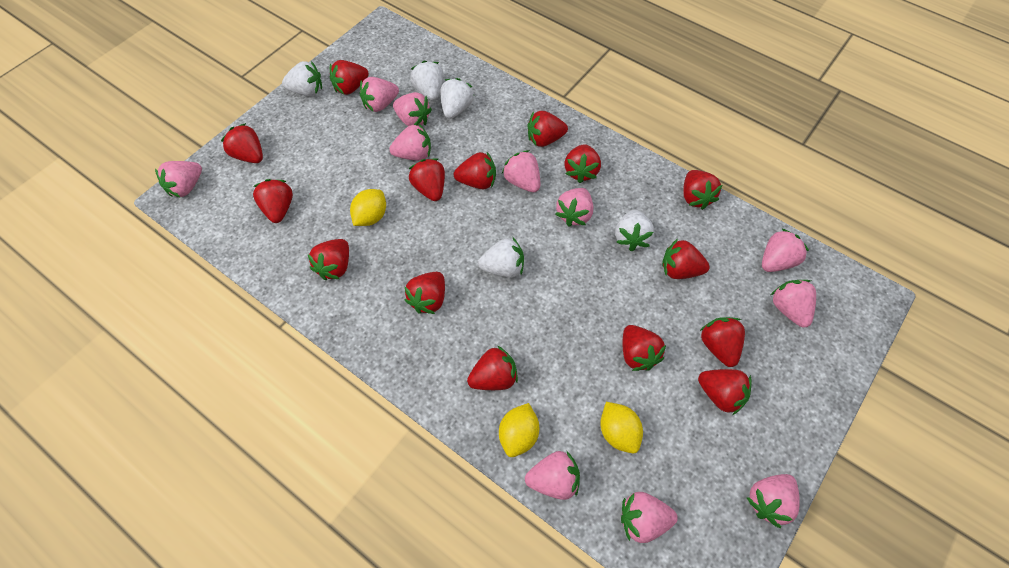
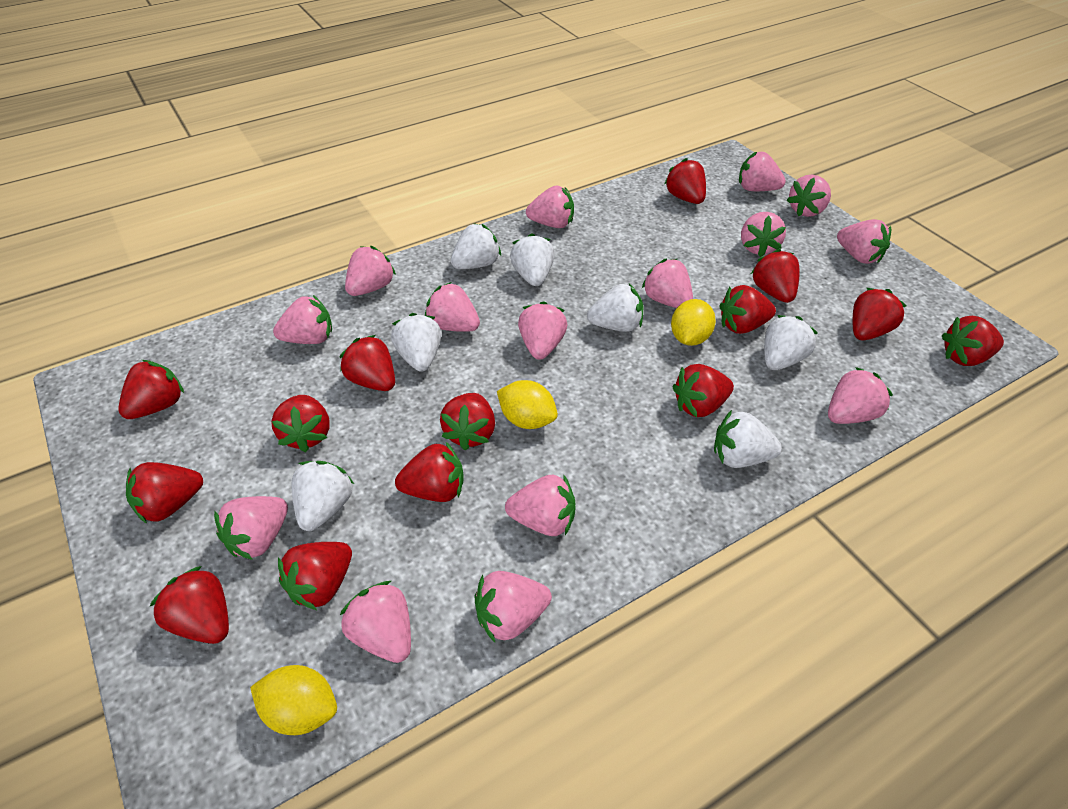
pink strawberry: 11 -> 15
red strawberry: 15 -> 14
white strawberry: 5 -> 7

